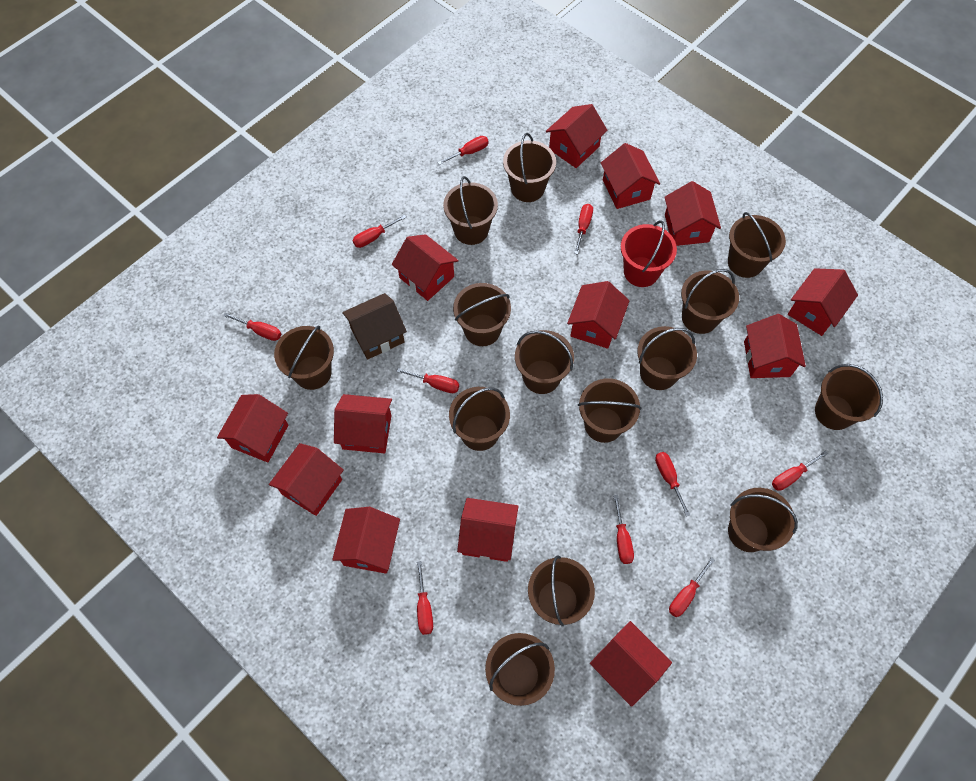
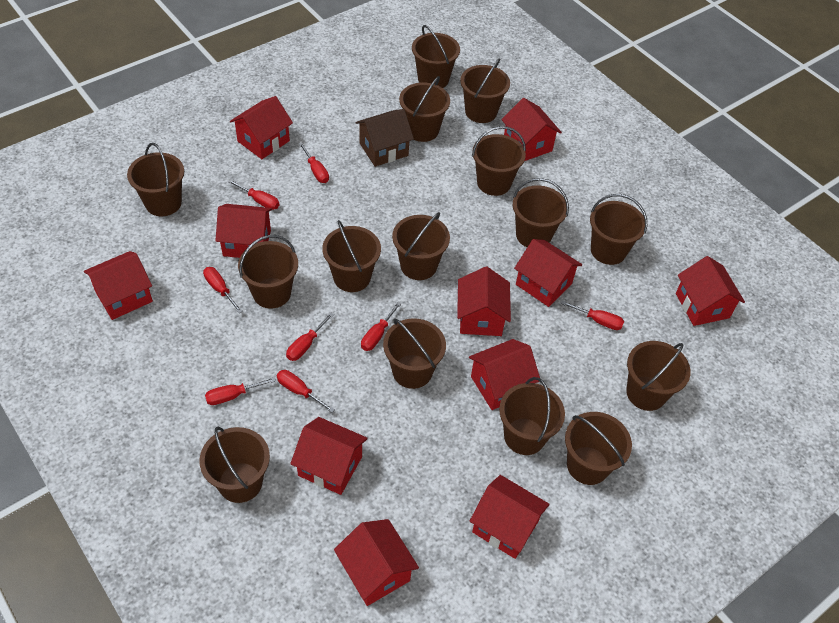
brown bucket: 14 -> 15
red bucket: 1 -> 0
red house: 13 -> 11
red screwdriver: 10 -> 8

